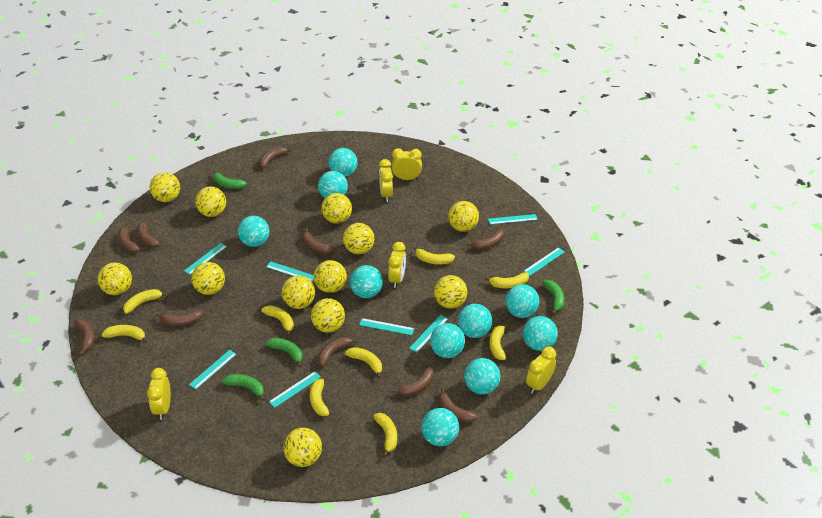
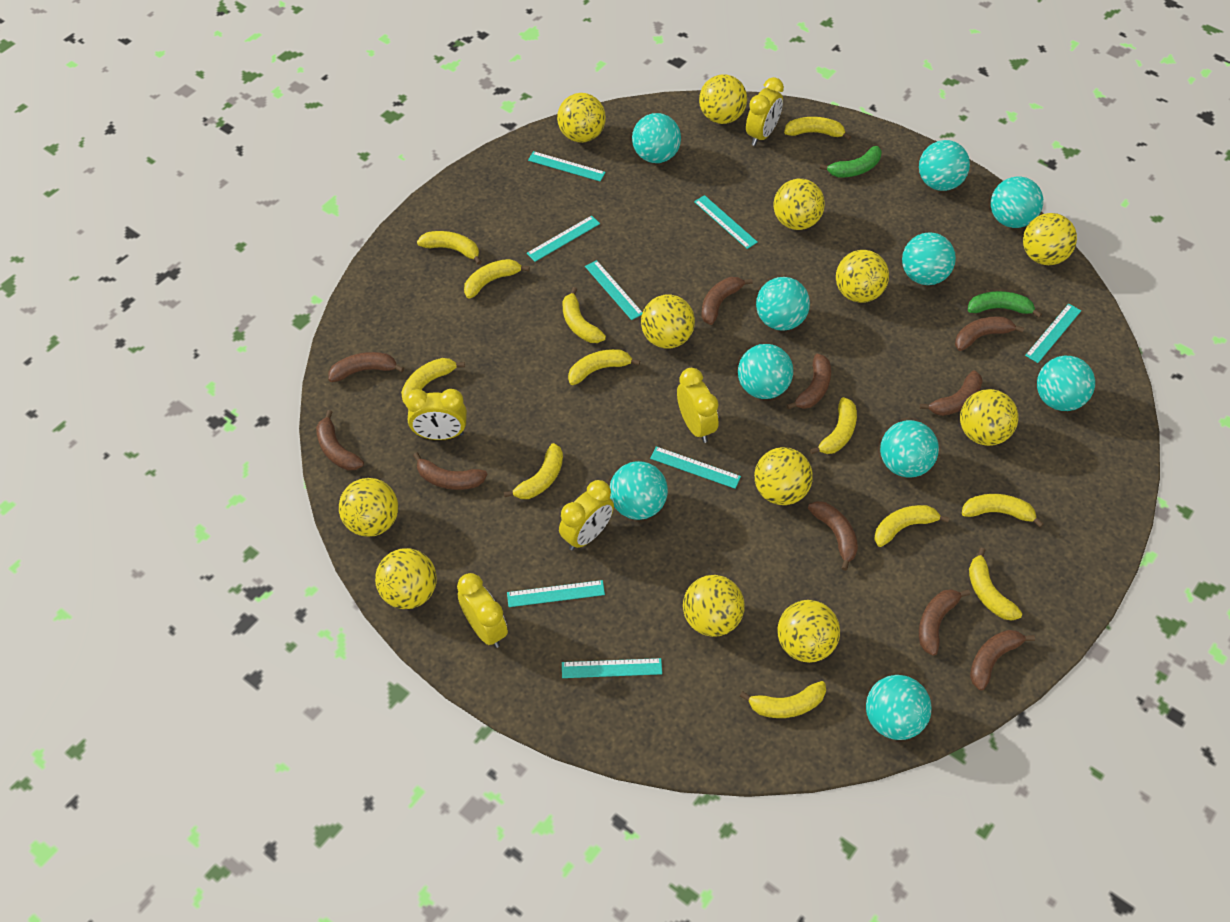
green banana: 4 -> 2
yellow banana: 9 -> 12

